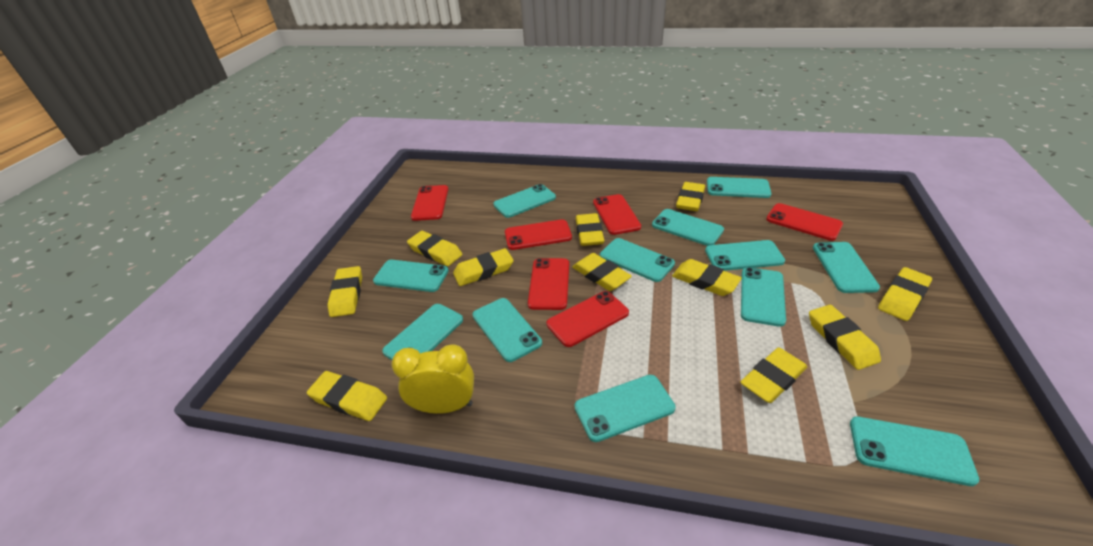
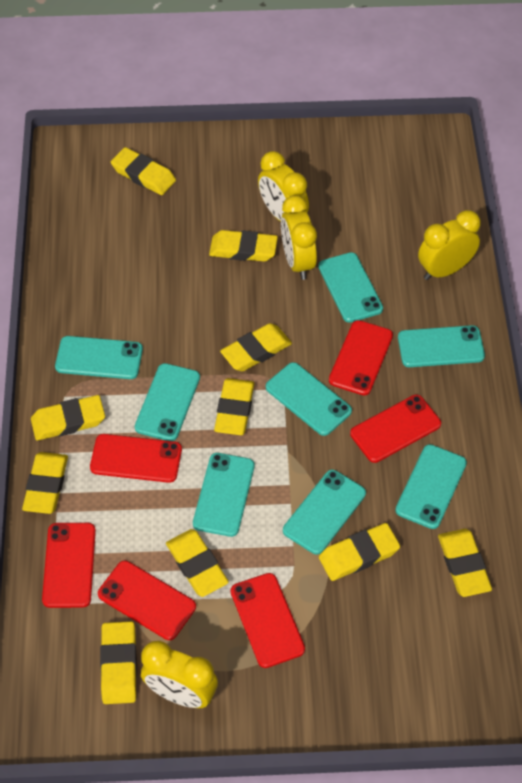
turquoise phone: 12 -> 8
yellow clock: 1 -> 4
yellow eraser: 11 -> 10

